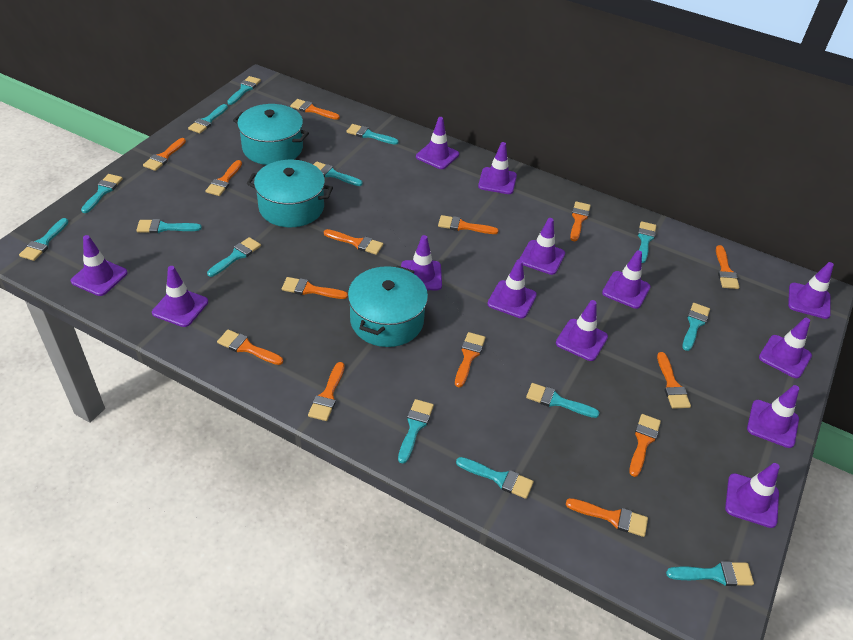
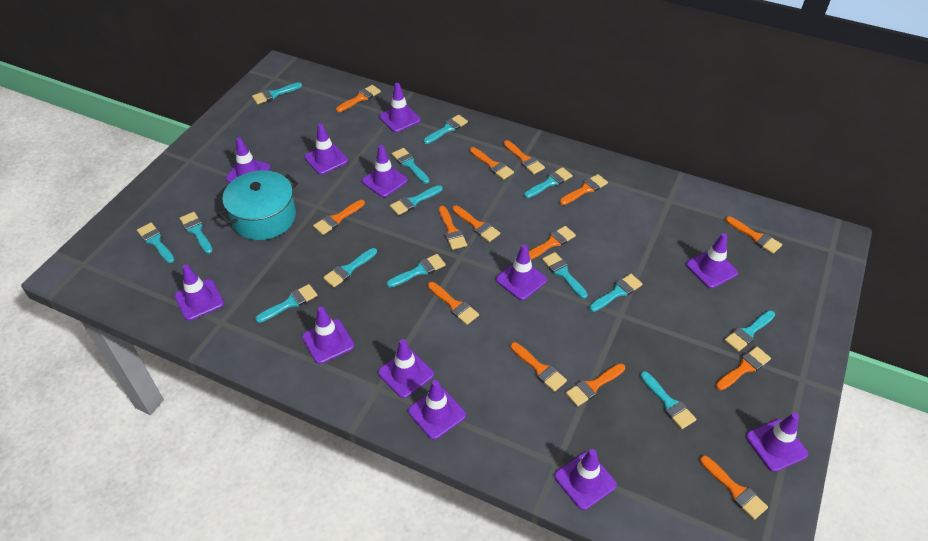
purple traffic cone: 13 -> 12
turquoise pot: 3 -> 1

